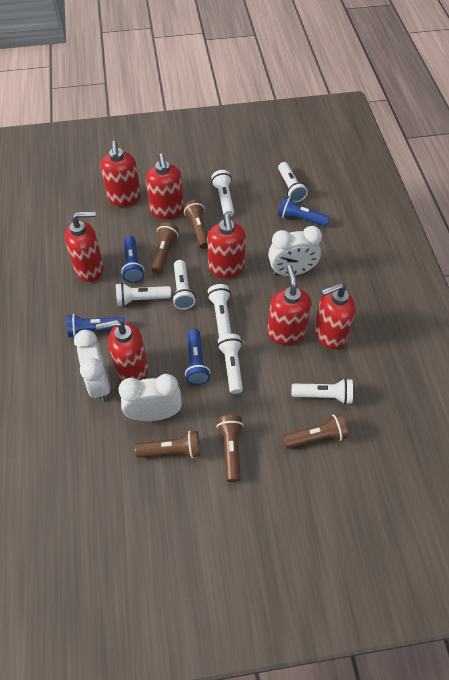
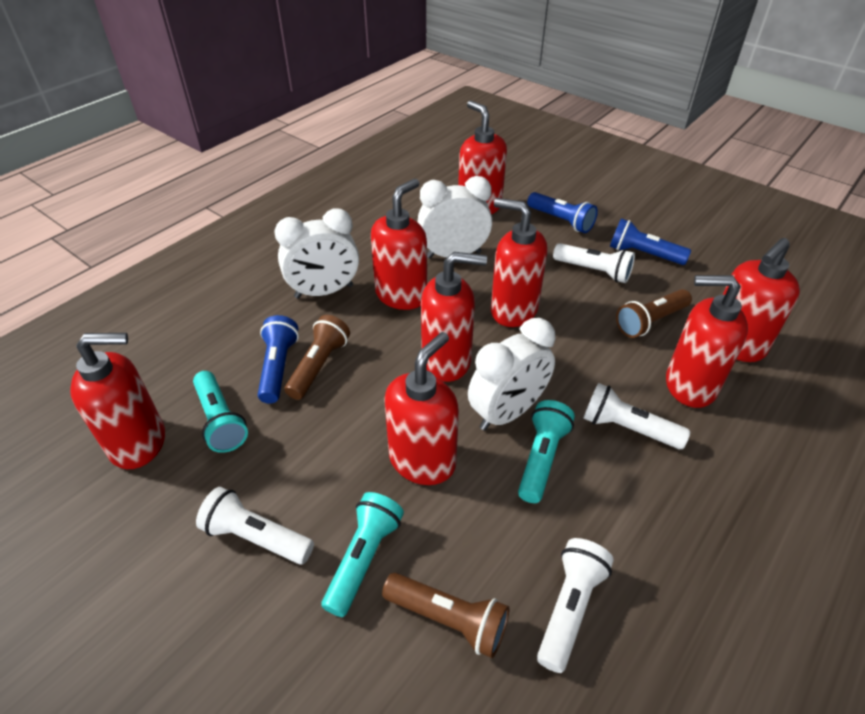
blue flashlight: 4 -> 3
brown flashlight: 5 -> 3
red soap dispenser: 7 -> 8
turquoise flashlight: 0 -> 3
white flashlight: 7 -> 4

